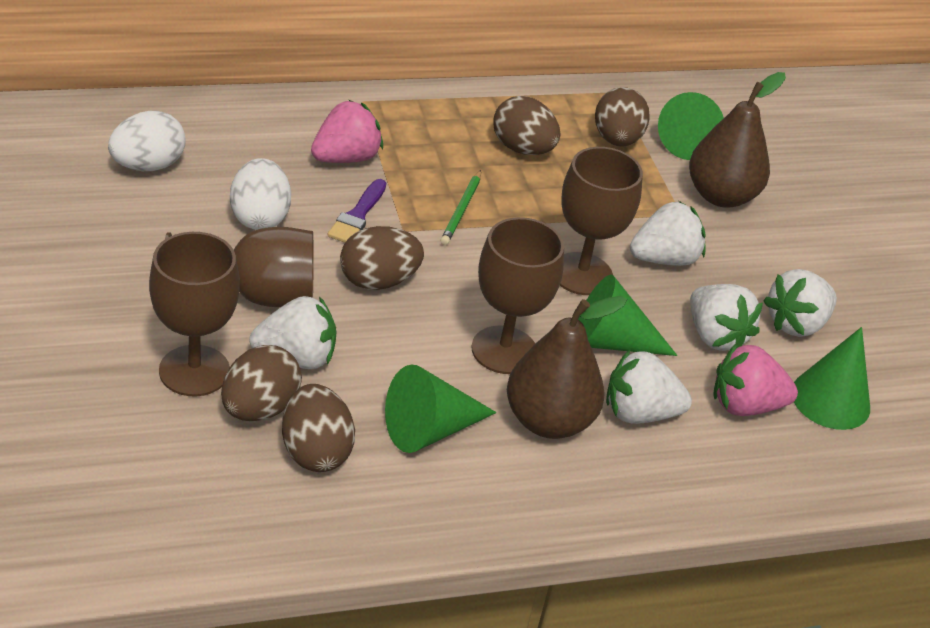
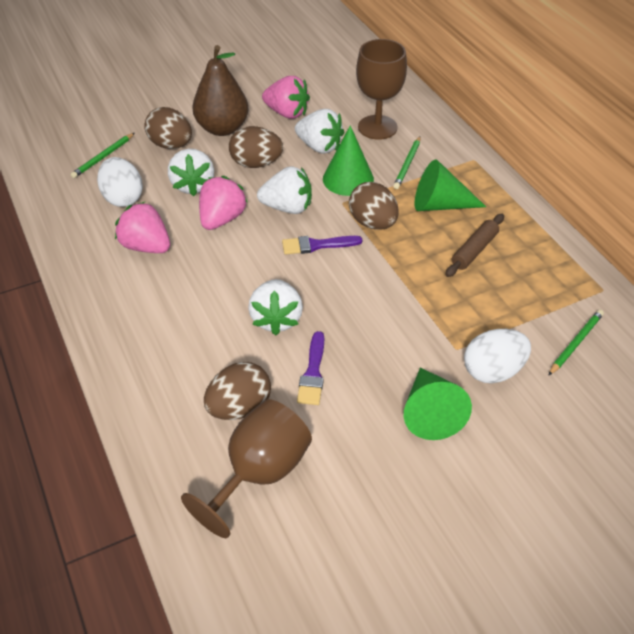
brown egg: 5 -> 4
brown goblet: 4 -> 2
brown pear: 2 -> 1
brown rolling pin: 0 -> 1
green cone: 4 -> 3
green pencil: 1 -> 3
pink strawberry: 2 -> 3
purple brush: 1 -> 2
white strawberry: 5 -> 4

